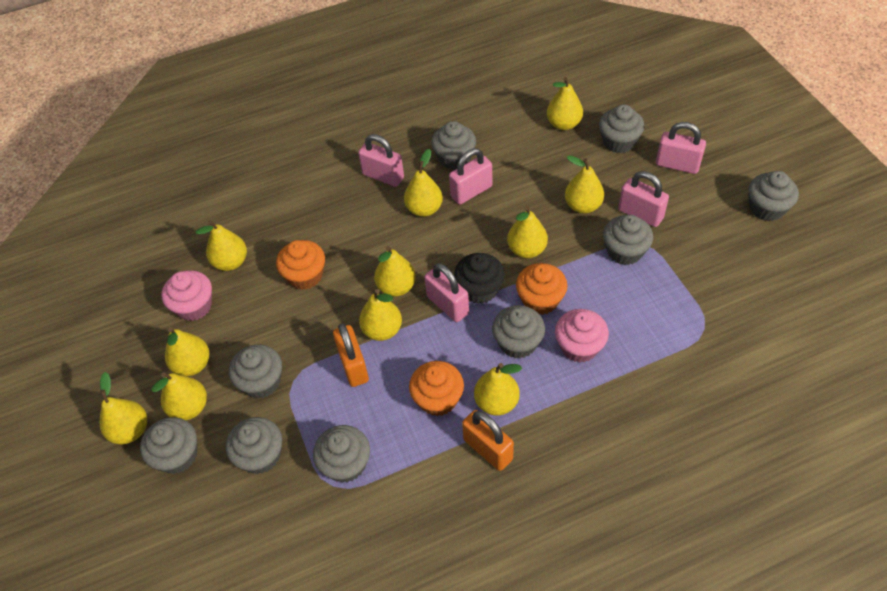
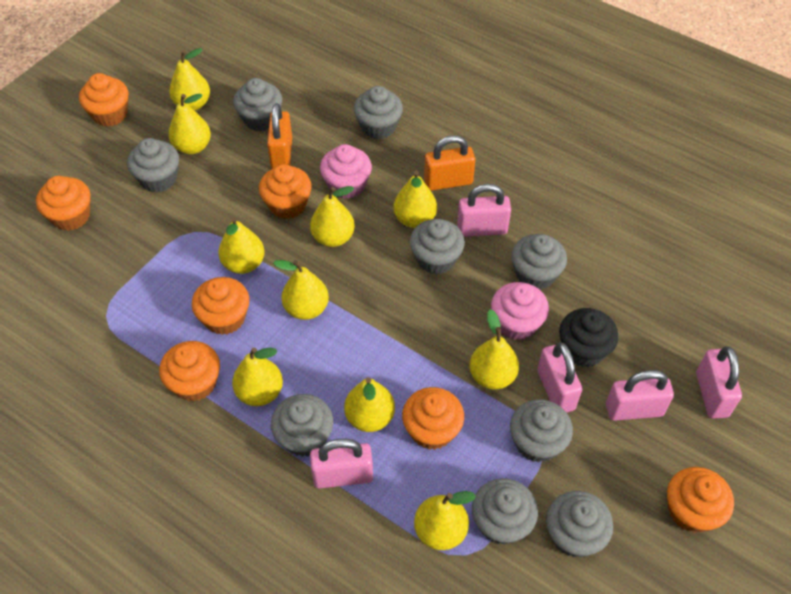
orange cupcake: 3 -> 7
yellow pear: 11 -> 10

